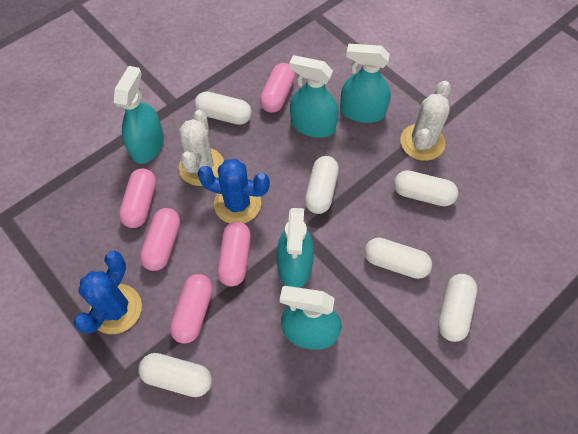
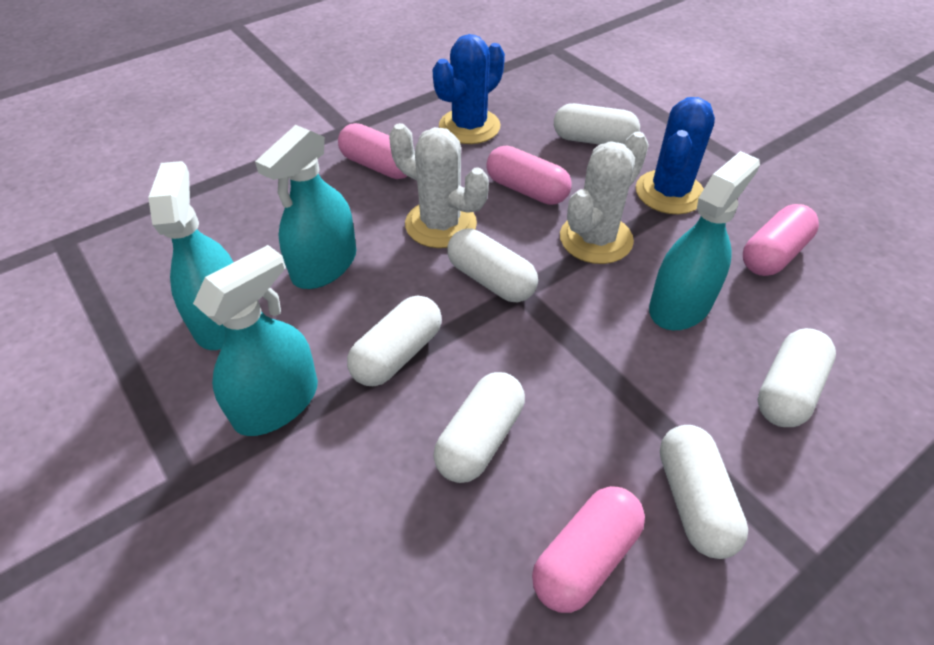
pink capsule: 5 -> 4
turquoise spray bottle: 5 -> 4

